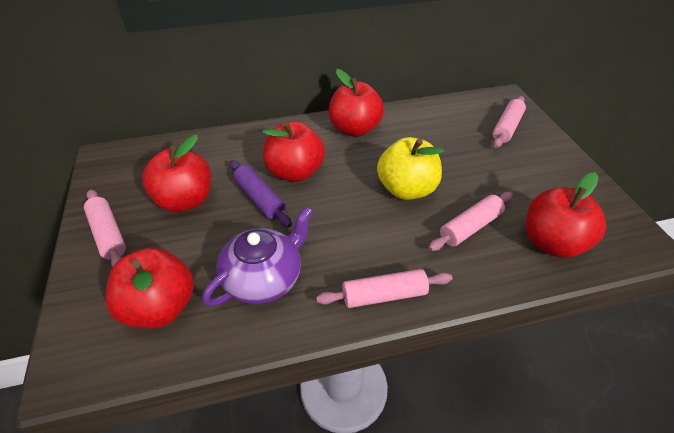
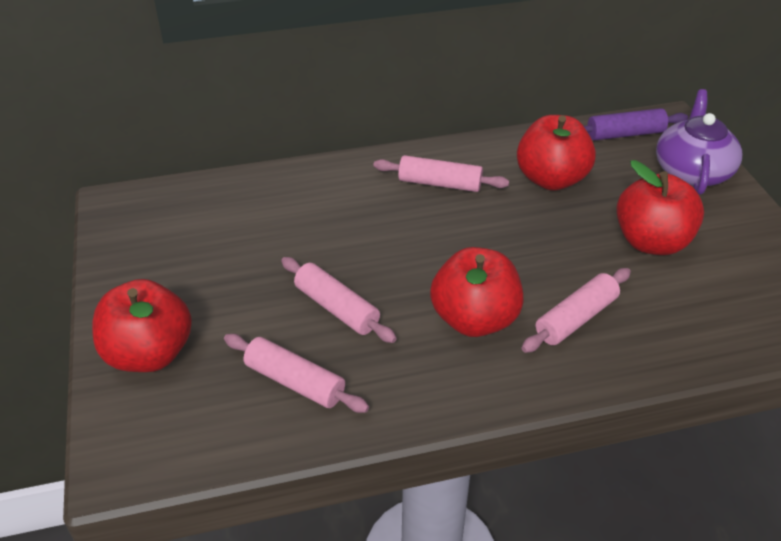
red apple: 5 -> 4
yellow apple: 1 -> 0

